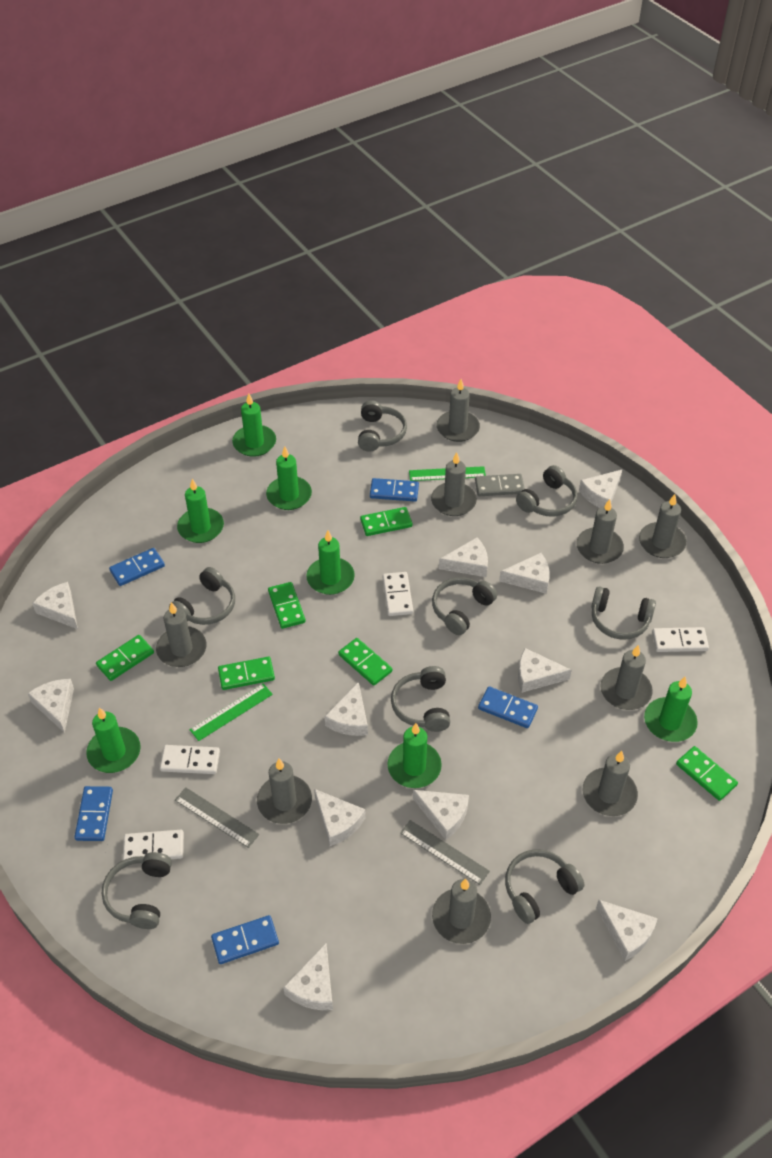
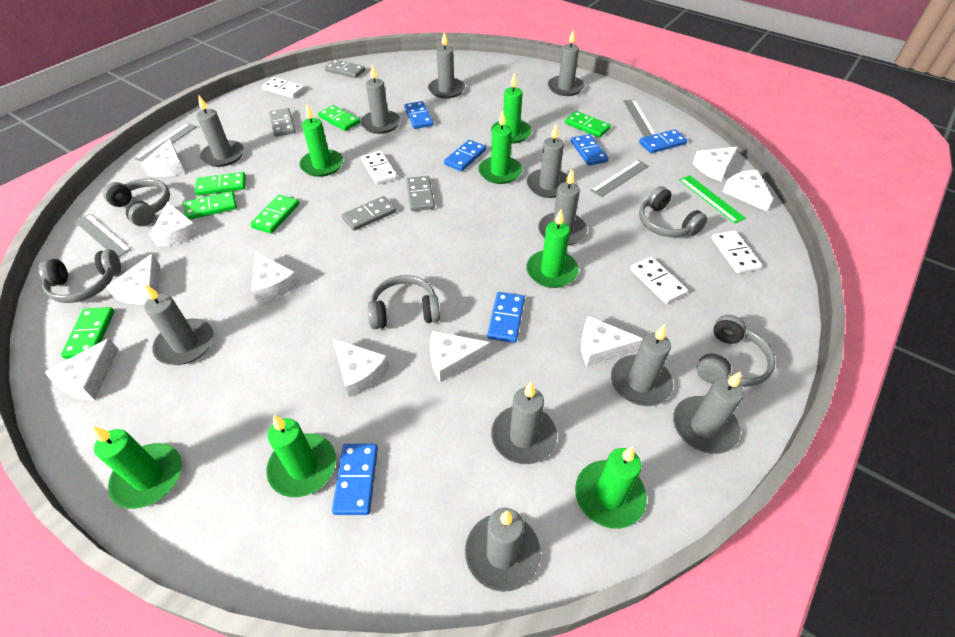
blue domino: 5 -> 6
green ruler: 2 -> 1
grey candle: 9 -> 11
grey domino: 1 -> 4
grey headphones: 8 -> 5
grey ruler: 2 -> 4
white cheese: 11 -> 10

